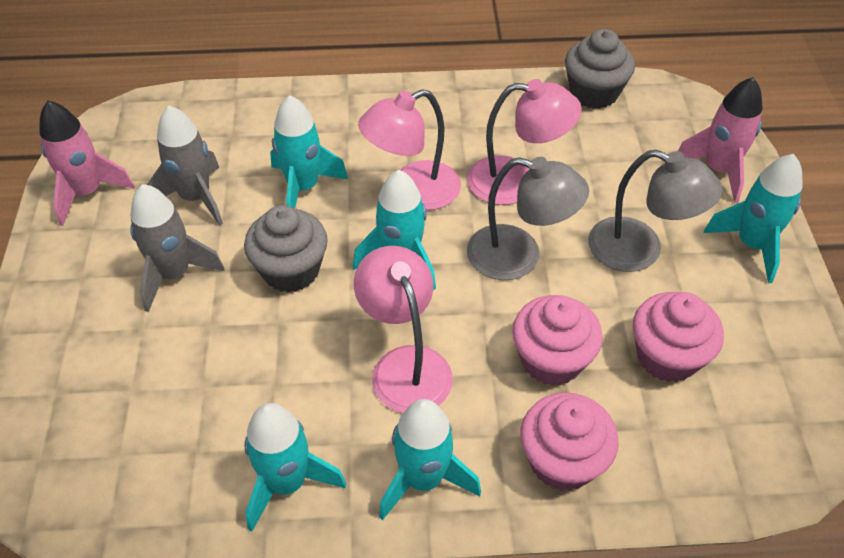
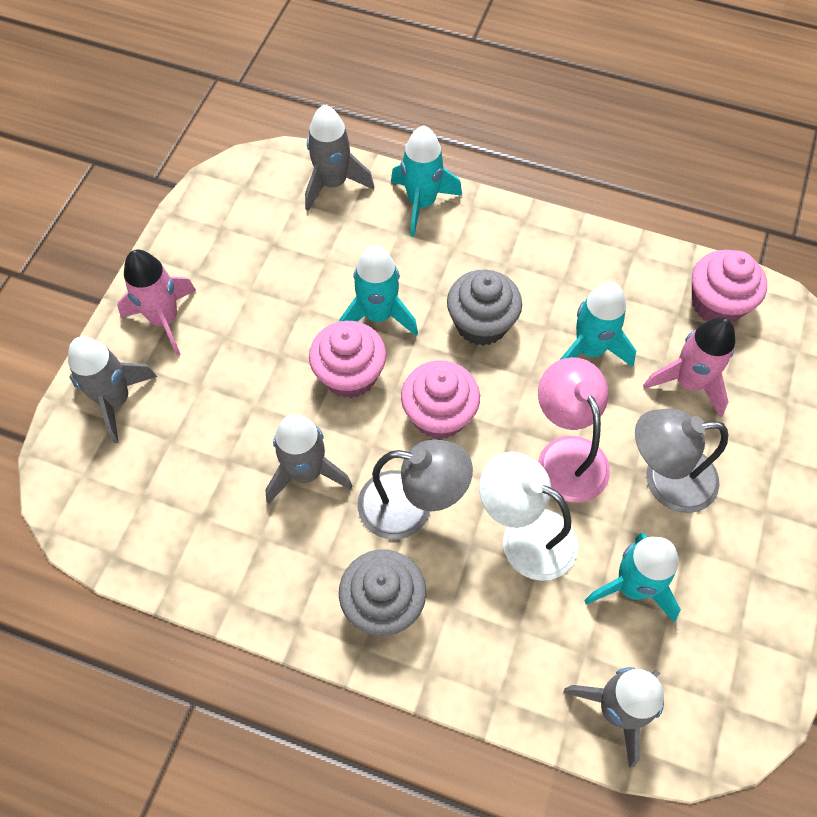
grey rocket: 2 -> 4
pink lamp: 3 -> 1
turquoise rocket: 5 -> 4
white lamp: 0 -> 1

